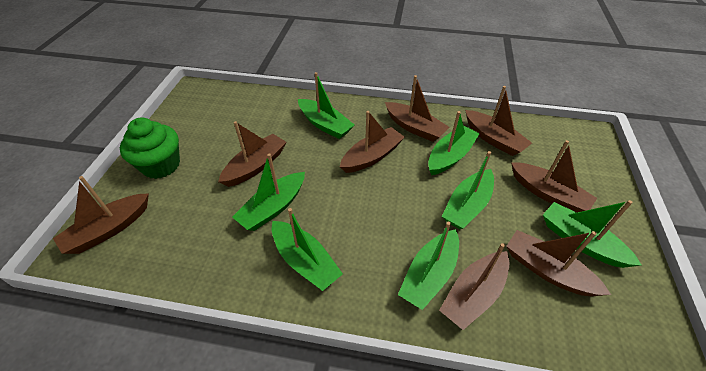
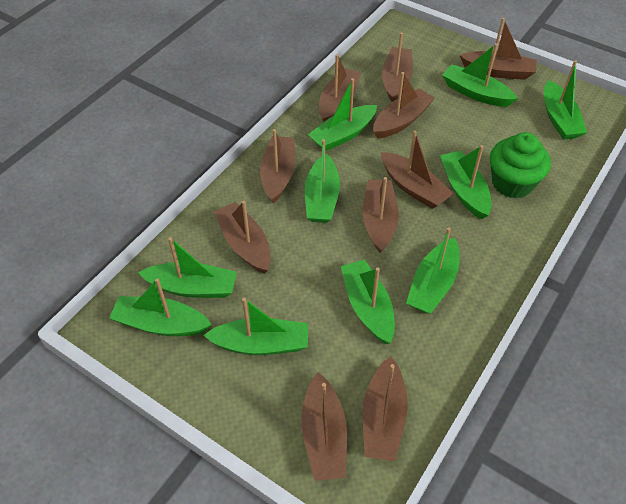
brown boat: 8 -> 10
green boat: 7 -> 10

